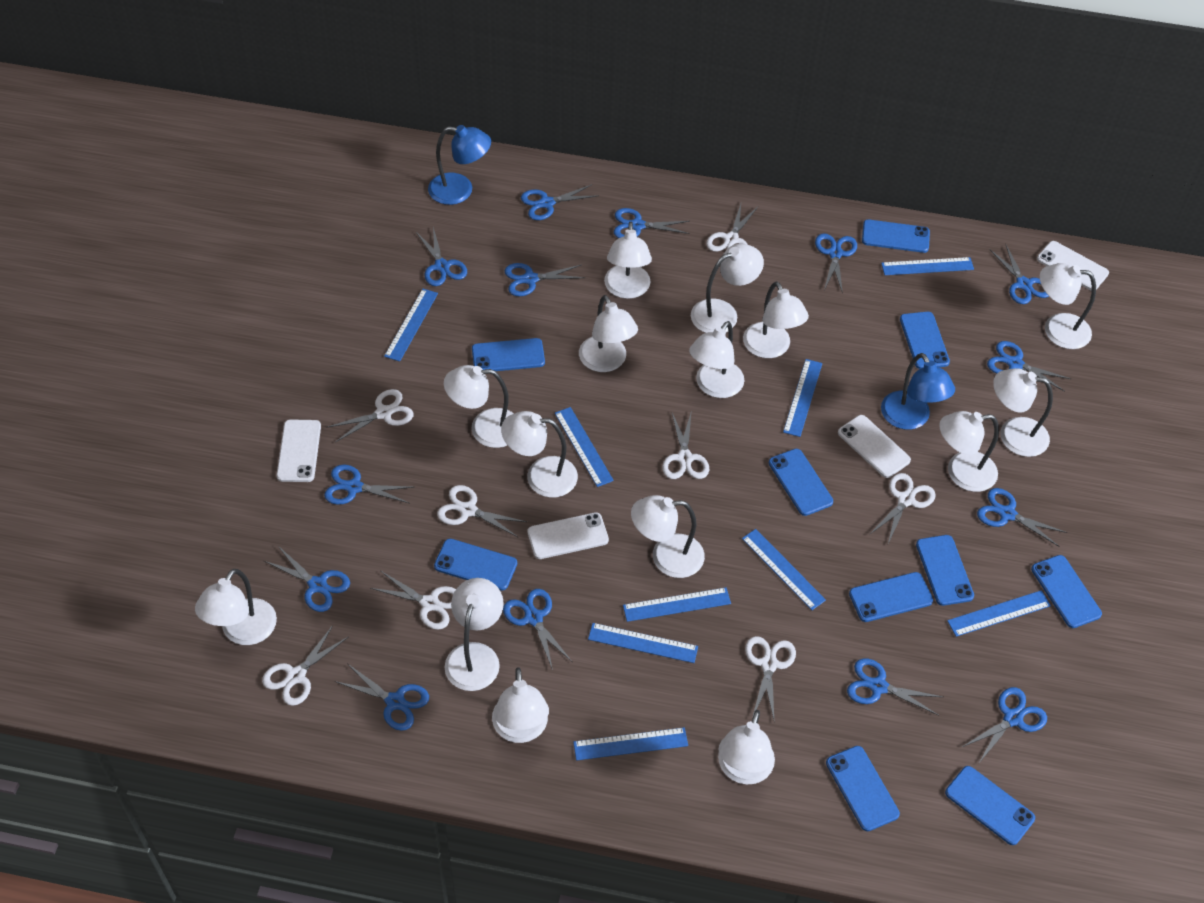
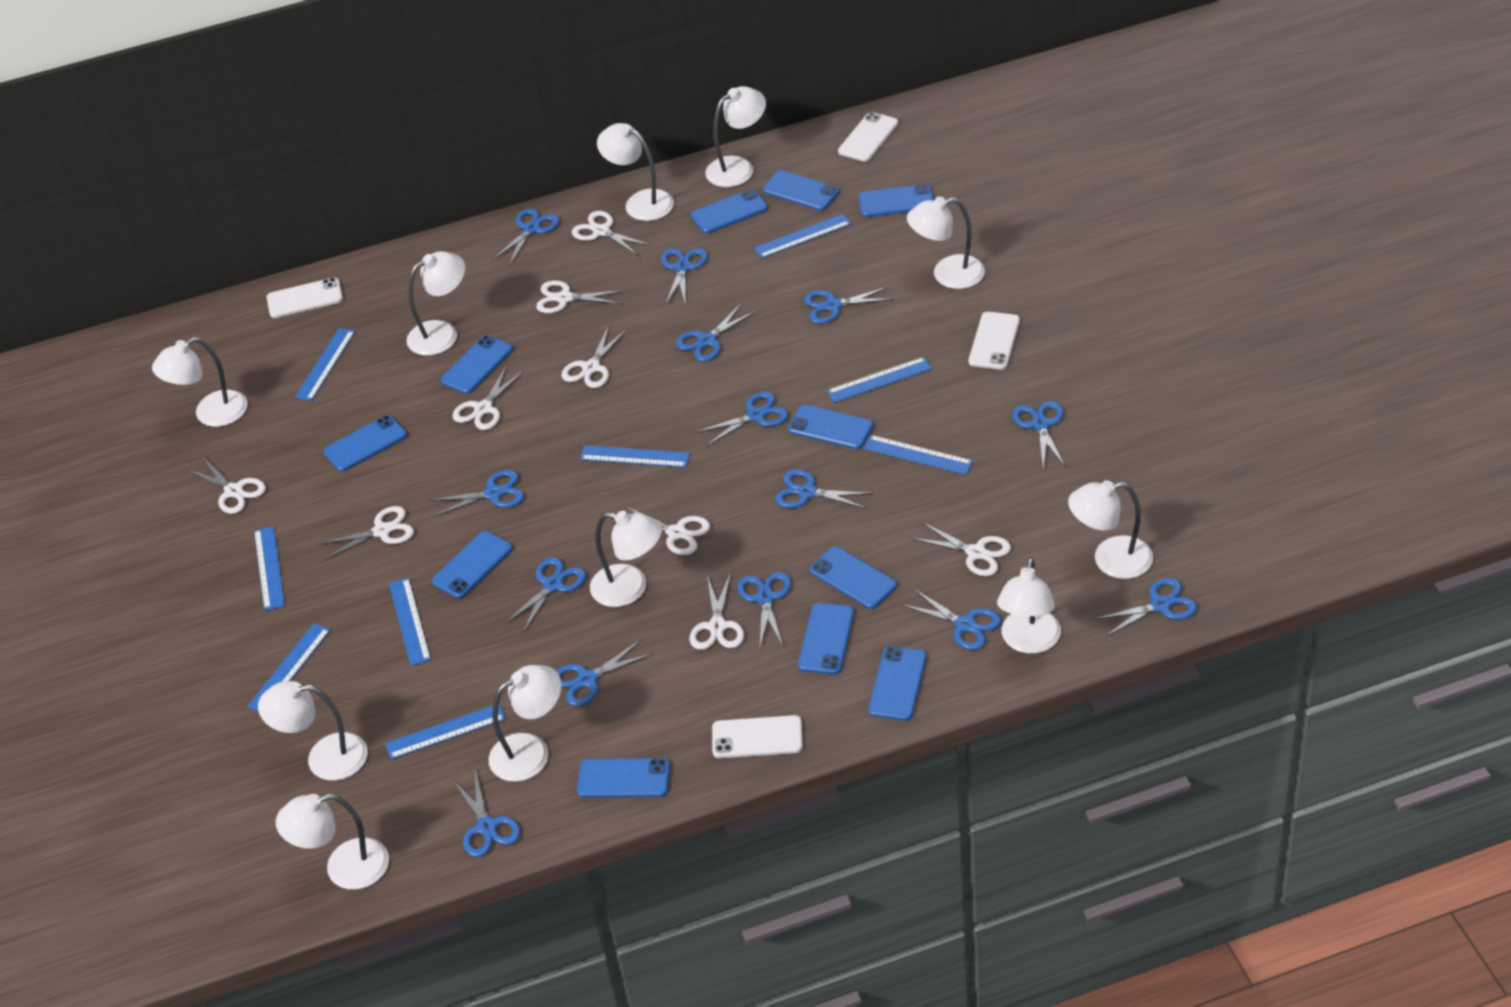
blue lamp: 2 -> 0
blue phone: 10 -> 11
white lamp: 15 -> 11
white scissors: 8 -> 9

